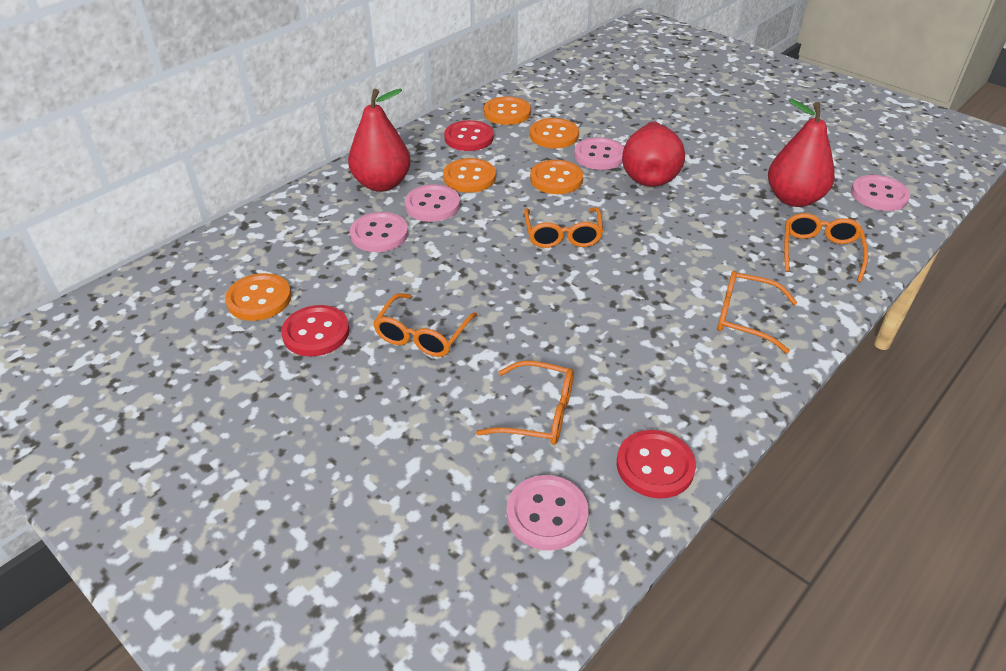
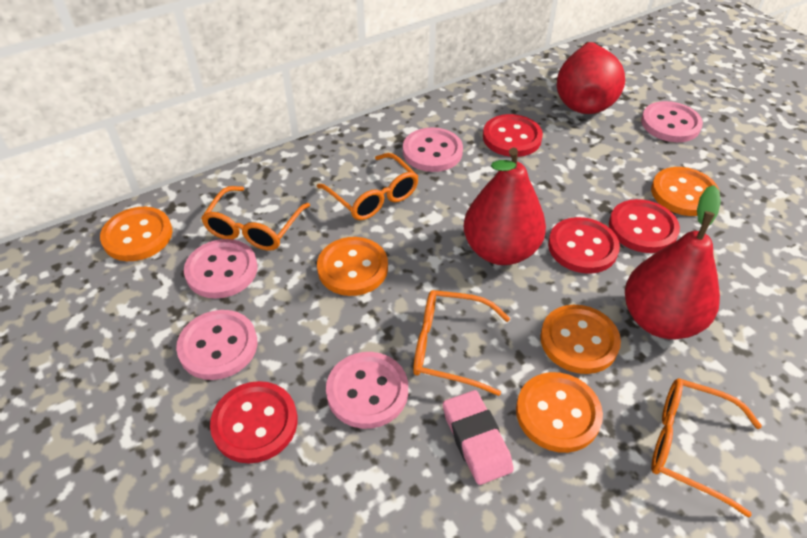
orange glasses: 5 -> 4
pink eraser: 0 -> 1
red button: 3 -> 4

